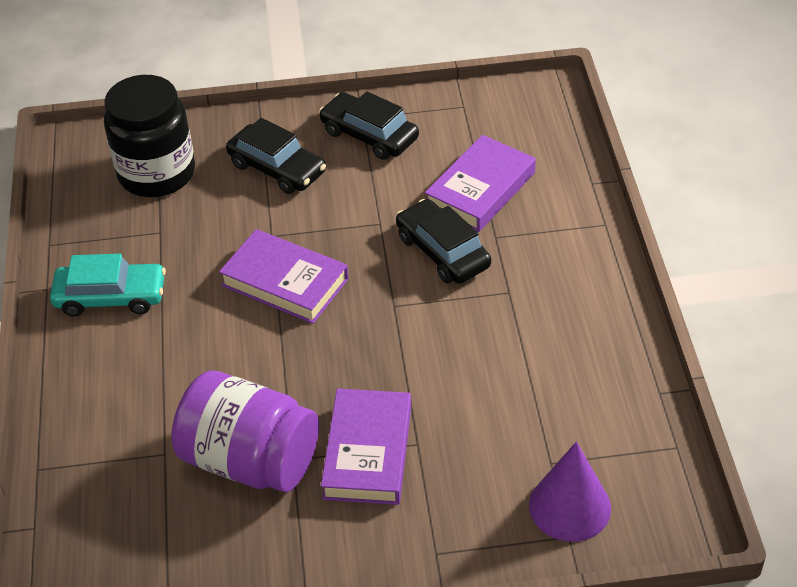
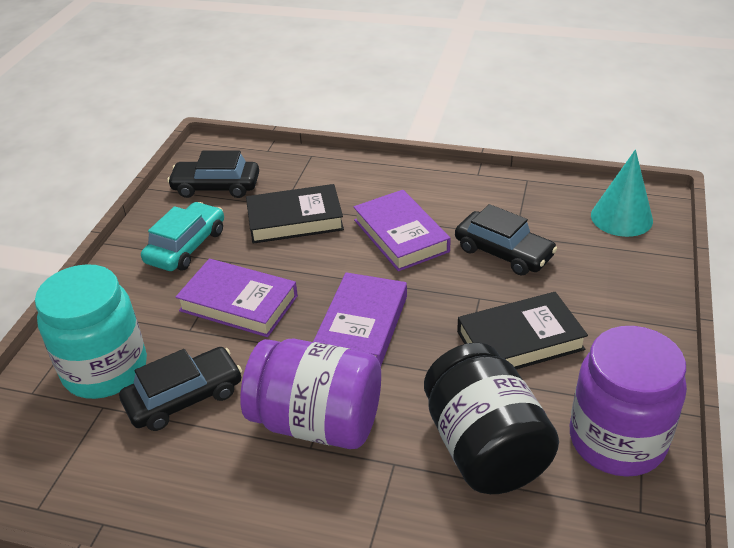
black book: 0 -> 2
purple cone: 1 -> 0
purple jar: 1 -> 2
turquoise cone: 0 -> 1
turquoise jar: 0 -> 1

